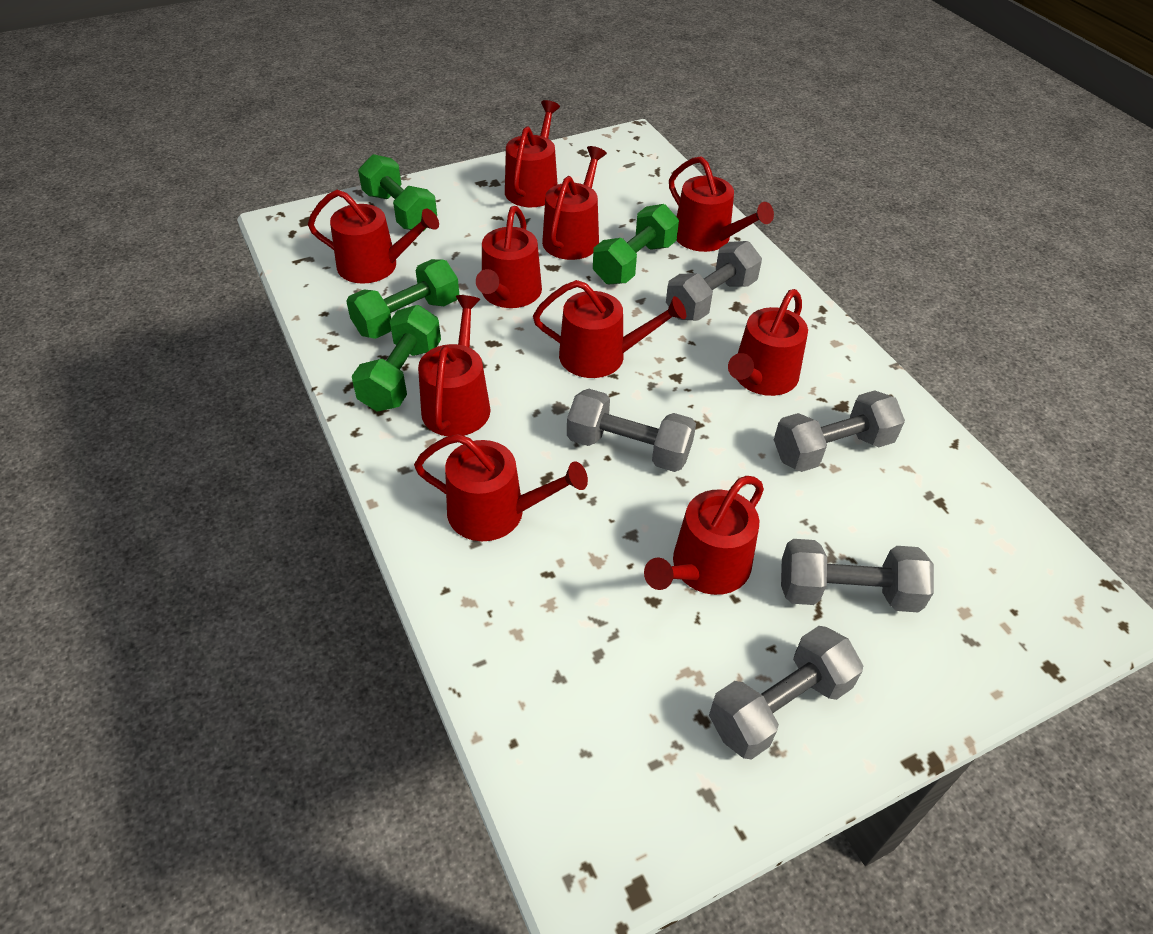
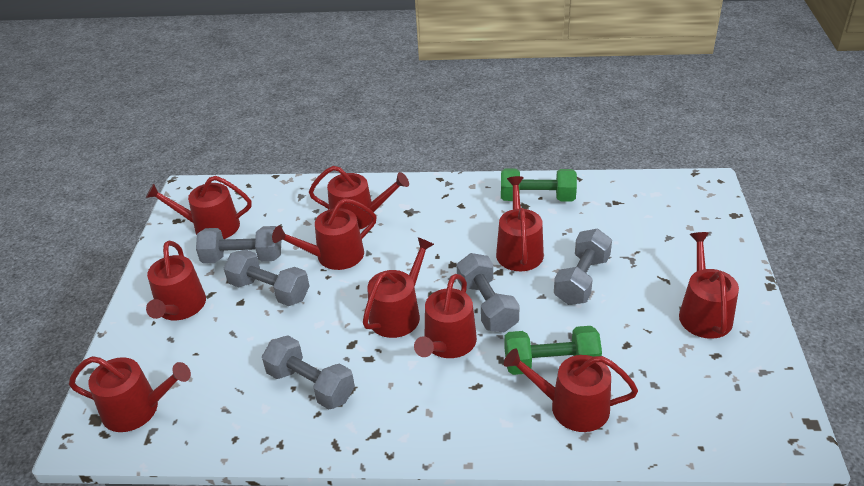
green dumbbell: 4 -> 2

